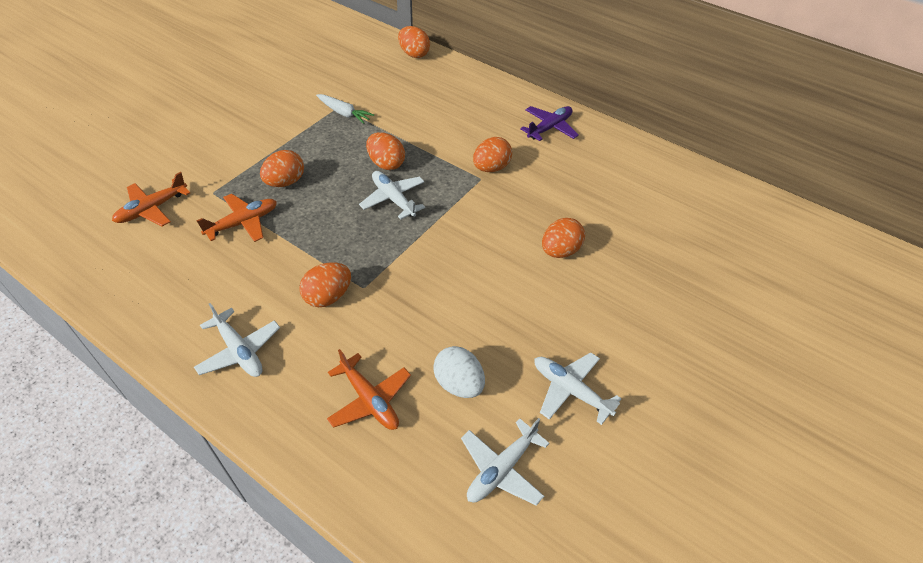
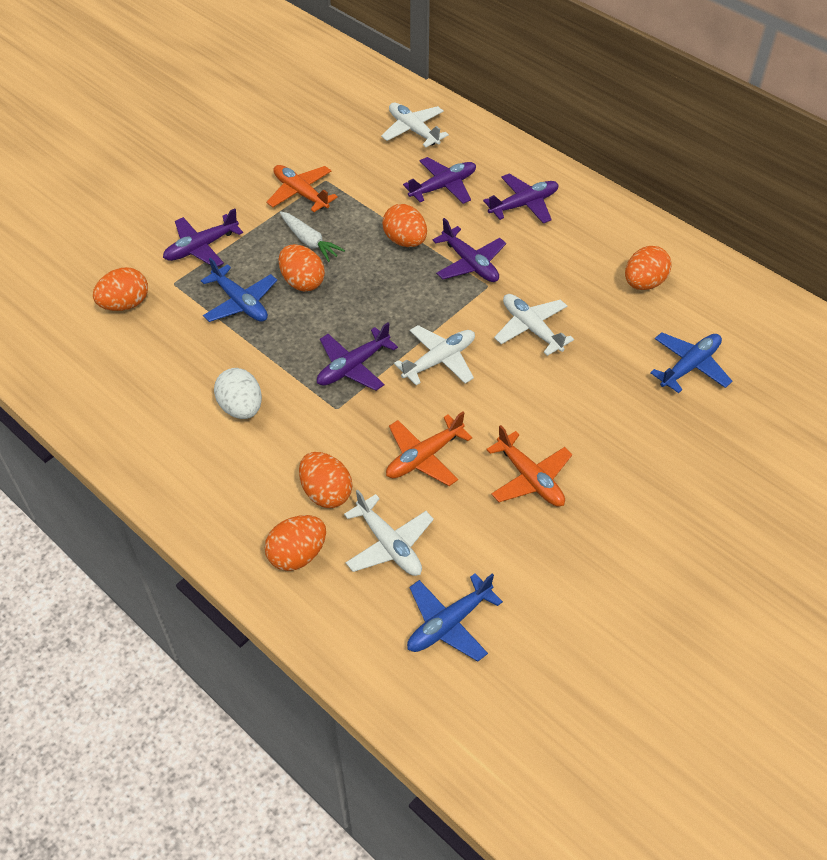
blue plane: 0 -> 3
purple plane: 1 -> 5

